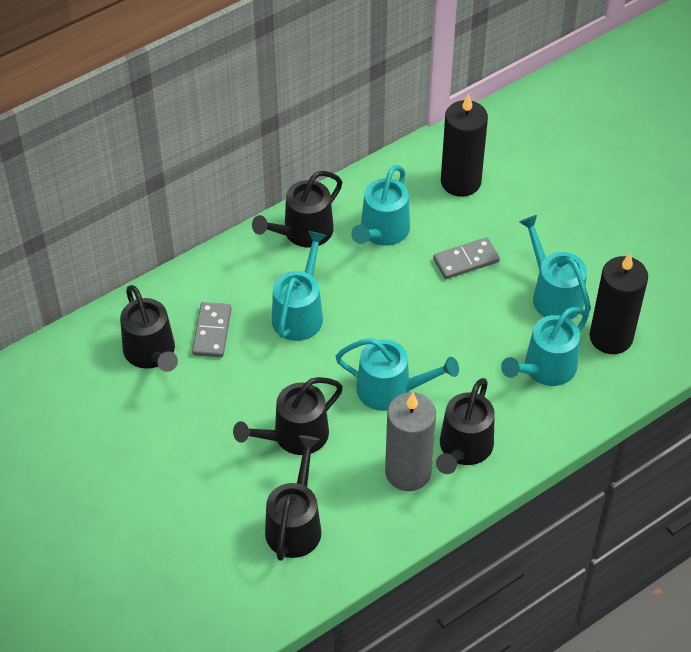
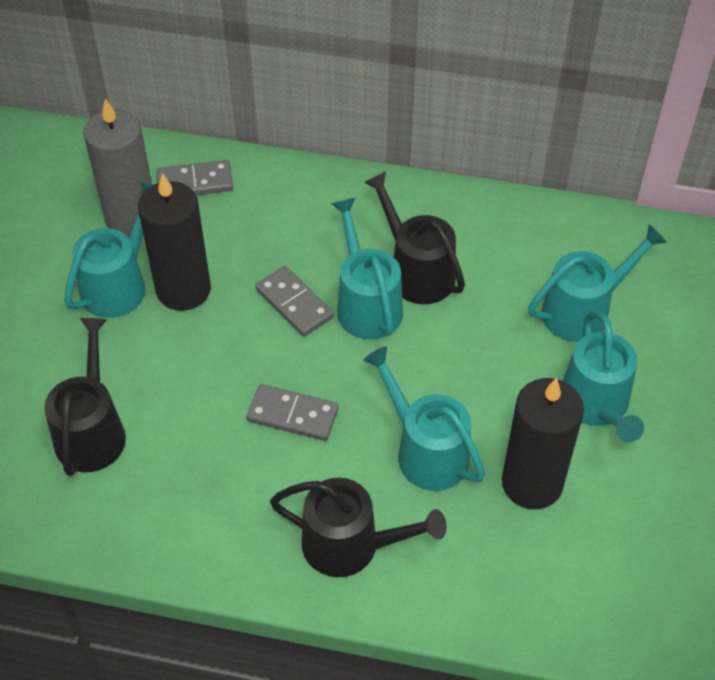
black watering can: 5 -> 3
grey domino: 2 -> 3

